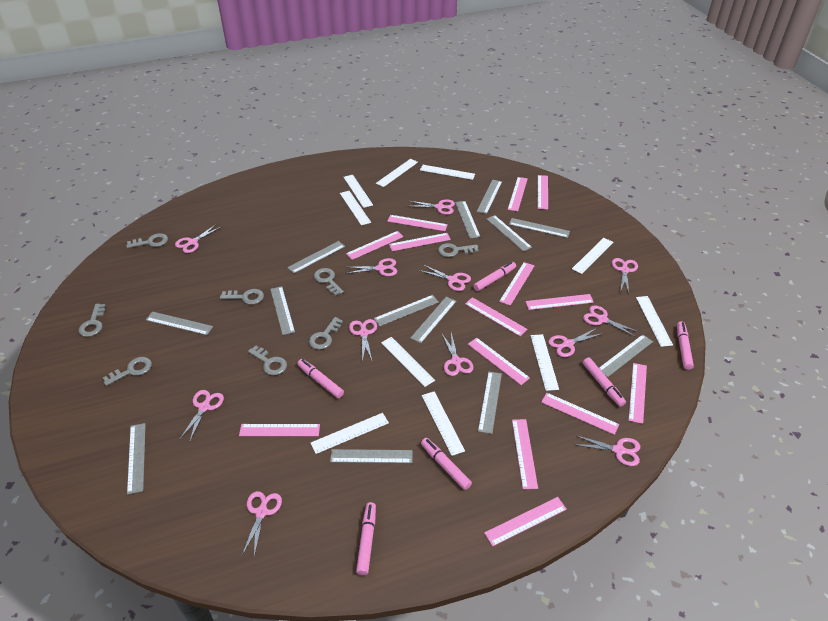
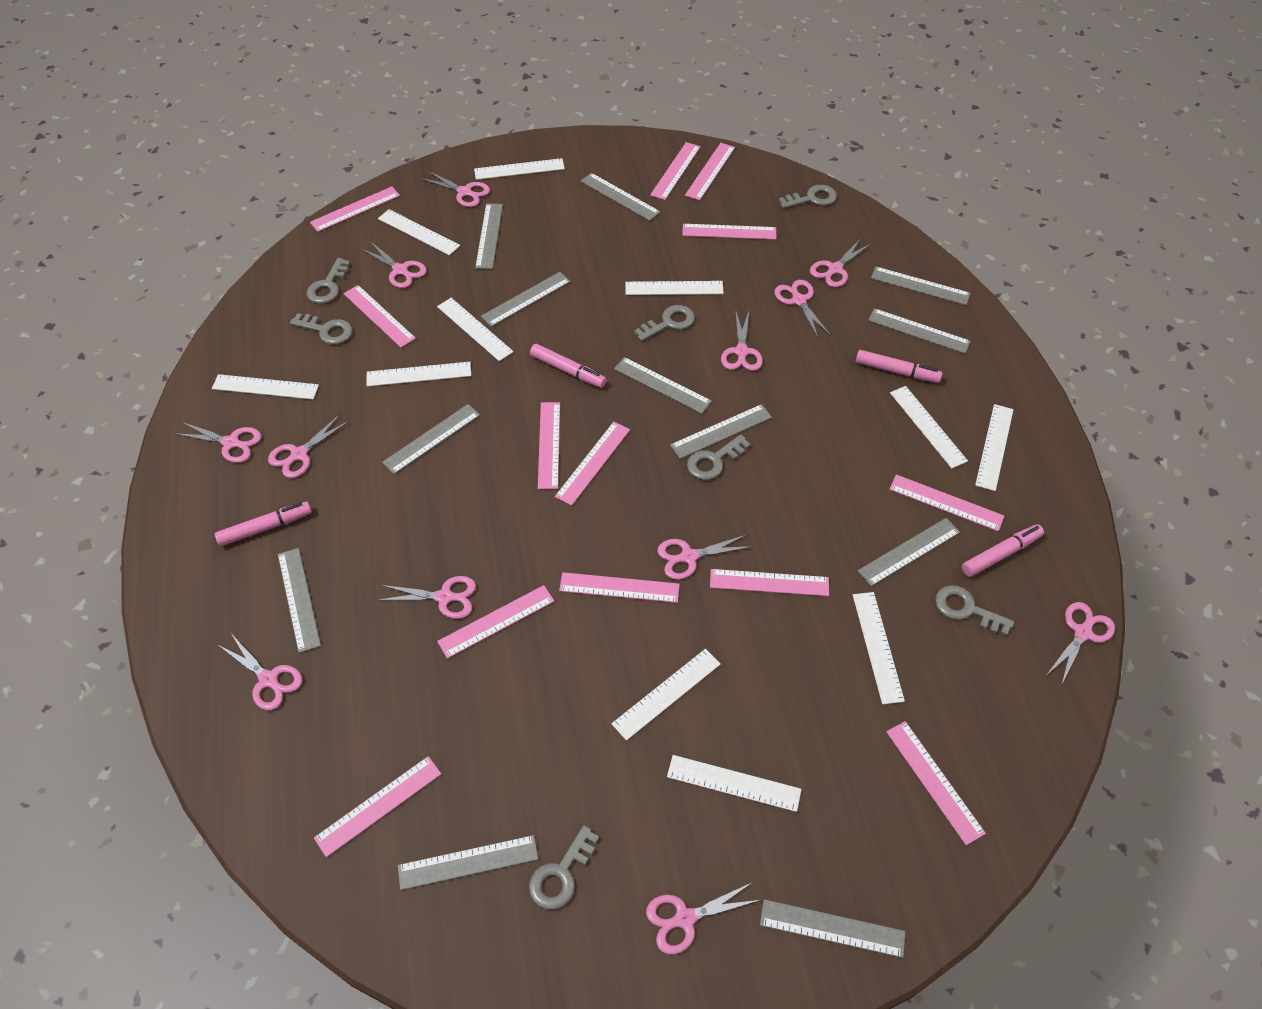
grey key: 8 -> 7
grey ruler: 13 -> 12
pink marker: 6 -> 4
pink ruler: 14 -> 13
white ruler: 10 -> 11

